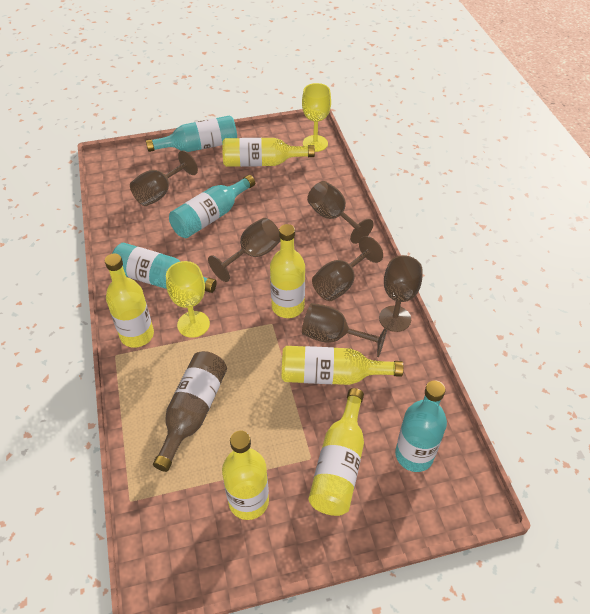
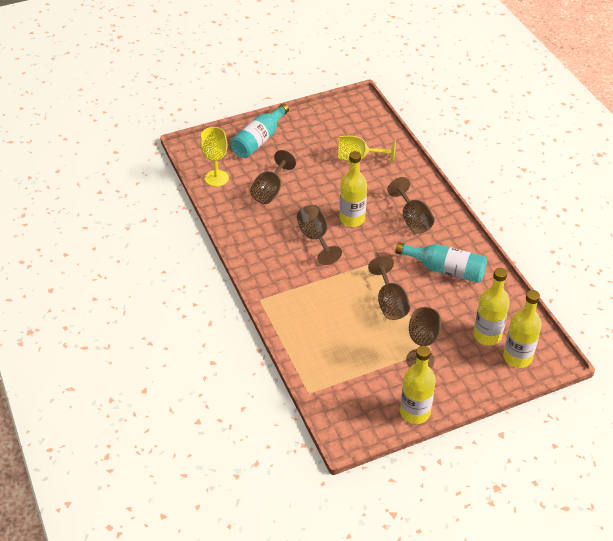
brown bottle: 1 -> 0
brown goblet: 6 -> 5
turquoise bottle: 4 -> 2
yellow bottle: 6 -> 4

